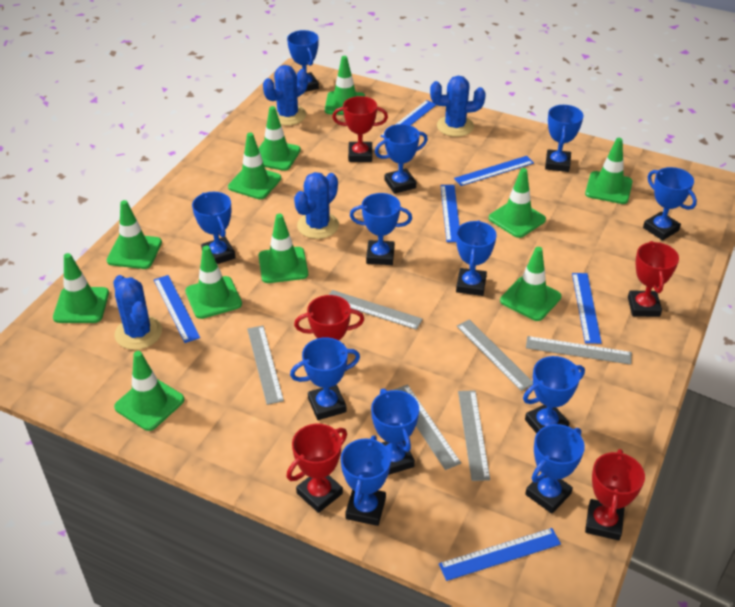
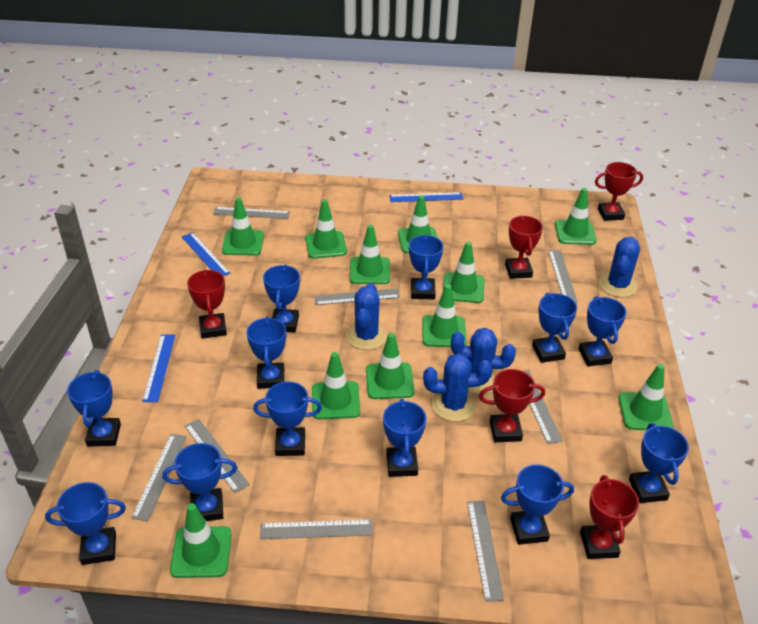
blue ruler: 6 -> 3
grey ruler: 6 -> 8

